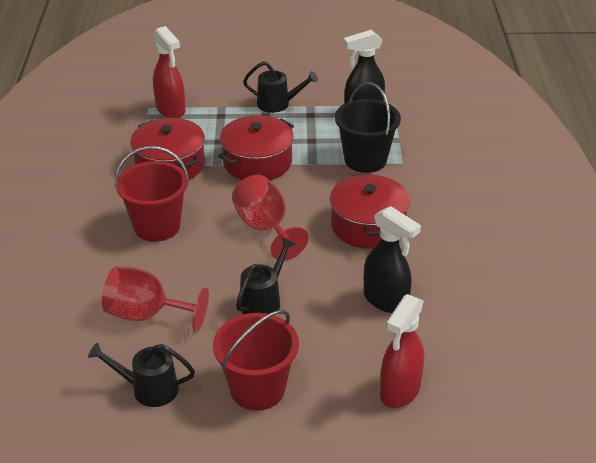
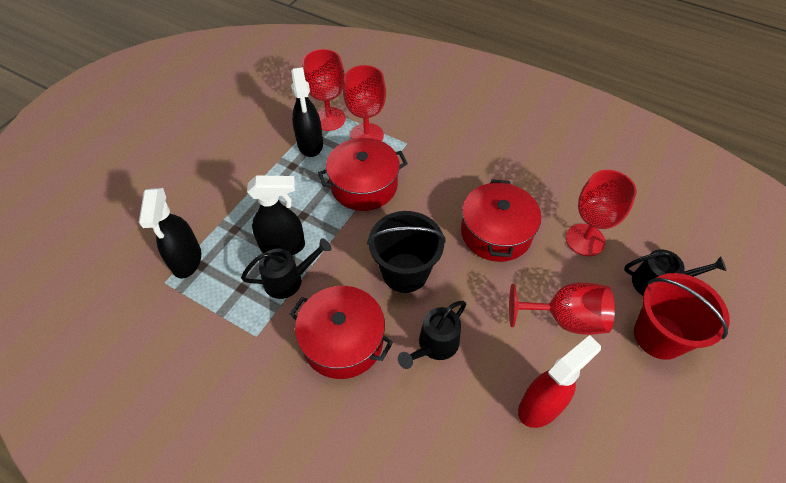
black spray bottle: 2 -> 3
red bucket: 2 -> 1
red goblet: 2 -> 4
red spray bottle: 2 -> 1

